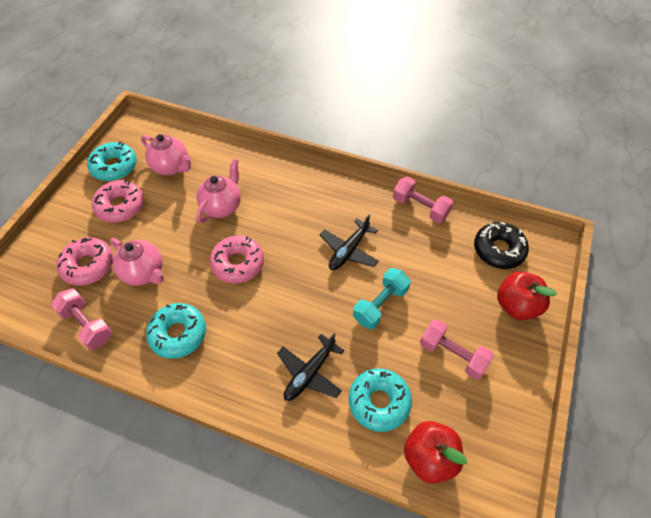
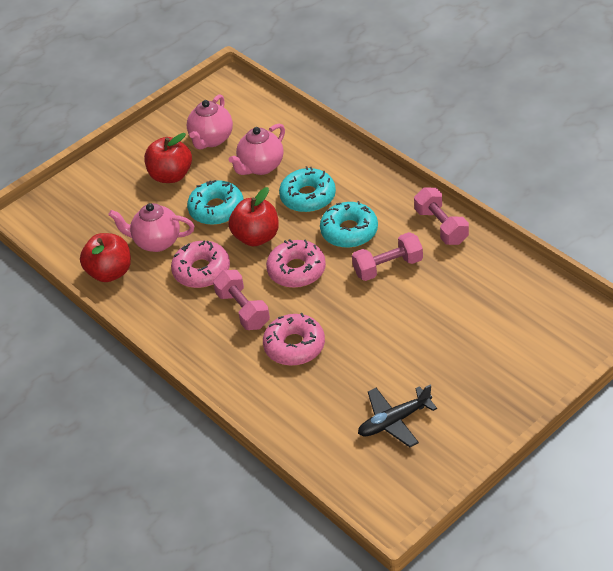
black donut: 1 -> 0
black plane: 2 -> 1
red apple: 2 -> 3
turquoise dumbbell: 1 -> 0

